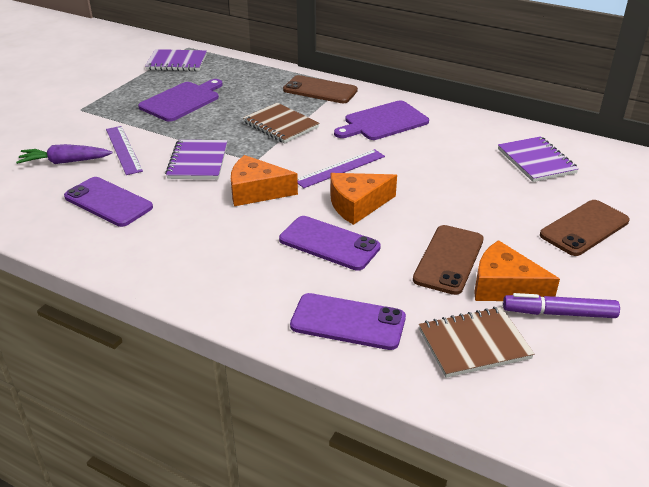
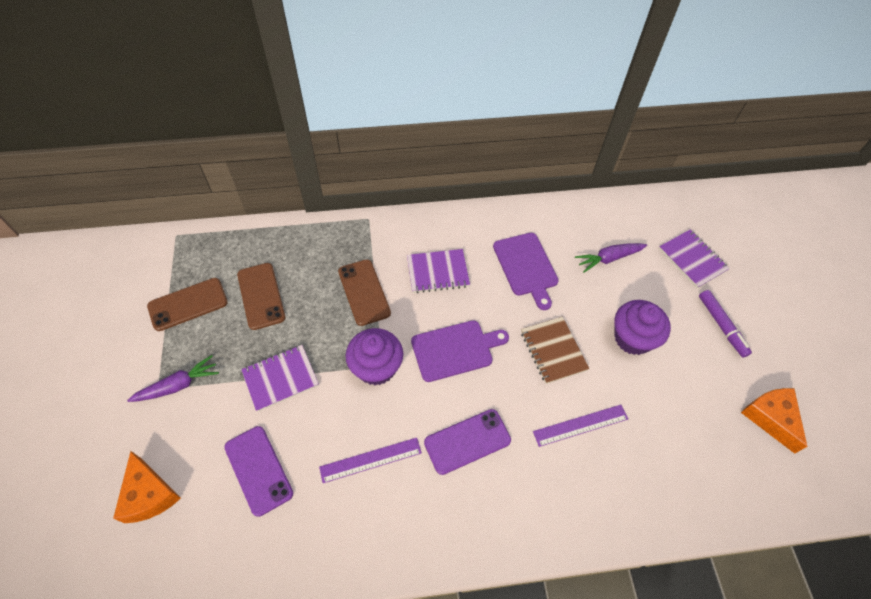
brown notebook: 2 -> 1
orange cheese: 3 -> 2
purple carrot: 1 -> 2
purple cupcake: 0 -> 2
purple phone: 3 -> 2

